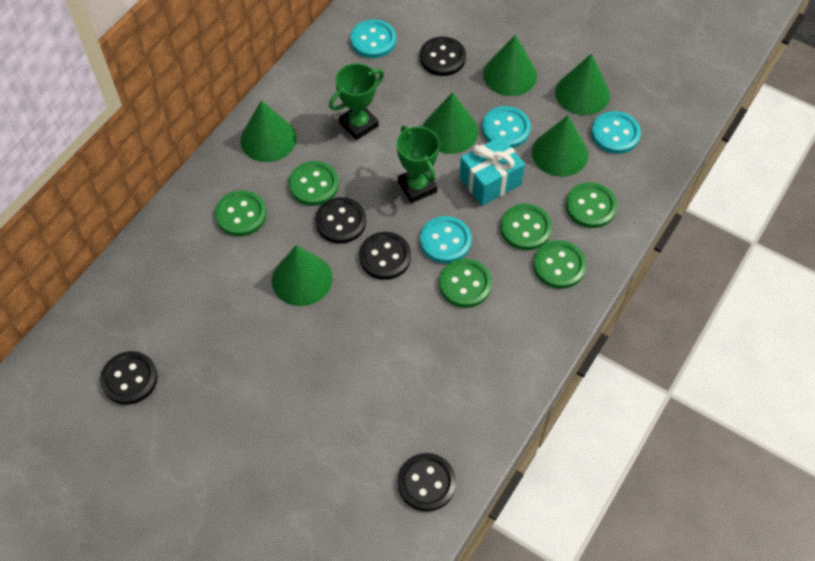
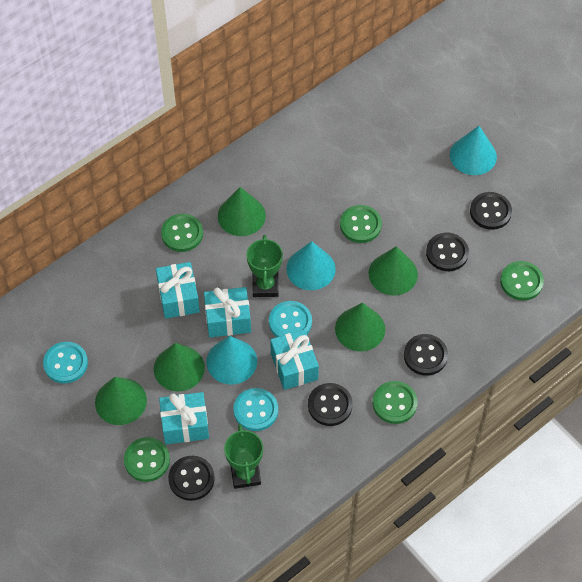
green button: 6 -> 5
green cone: 6 -> 5
turquoise button: 4 -> 3
turquoise cone: 0 -> 3
turquoise gift: 1 -> 4

